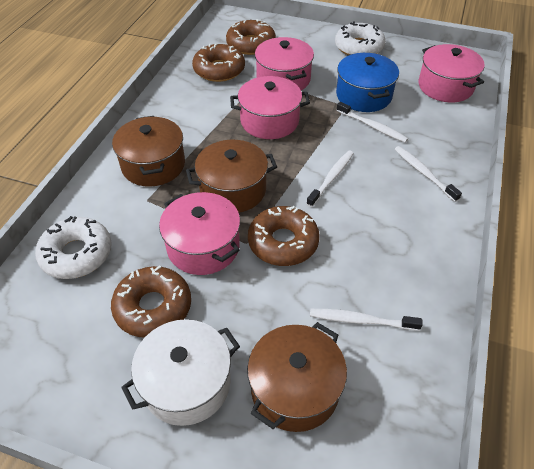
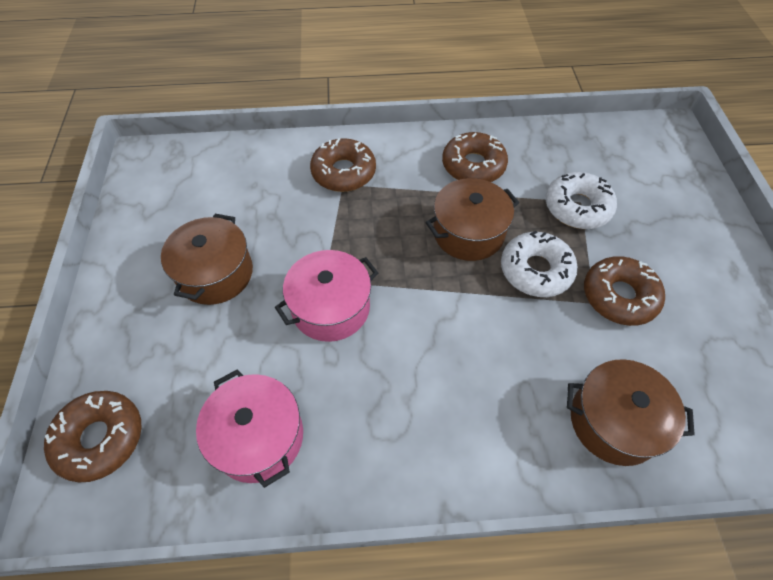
blue pot: 1 -> 0
pink pot: 4 -> 2
white pot: 1 -> 0
white toothbrush: 4 -> 0

